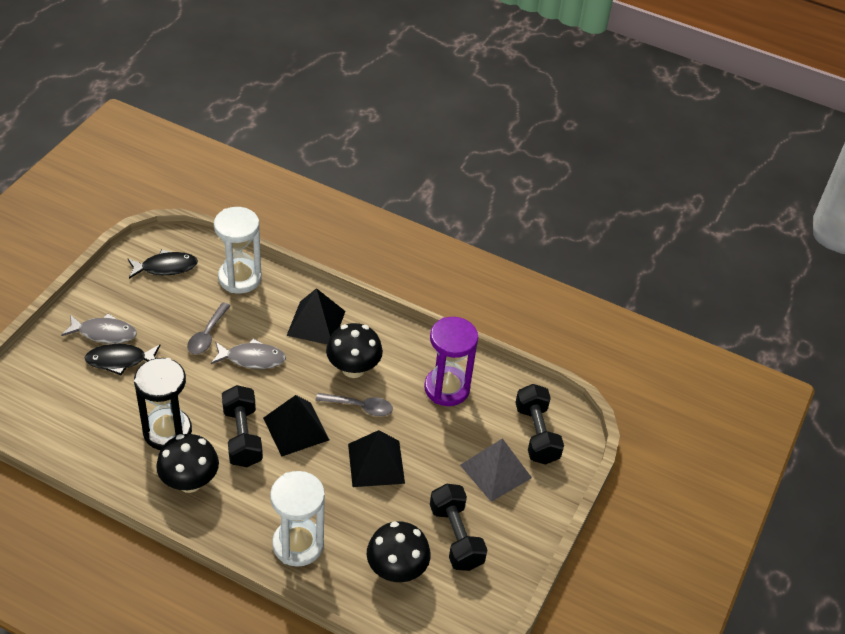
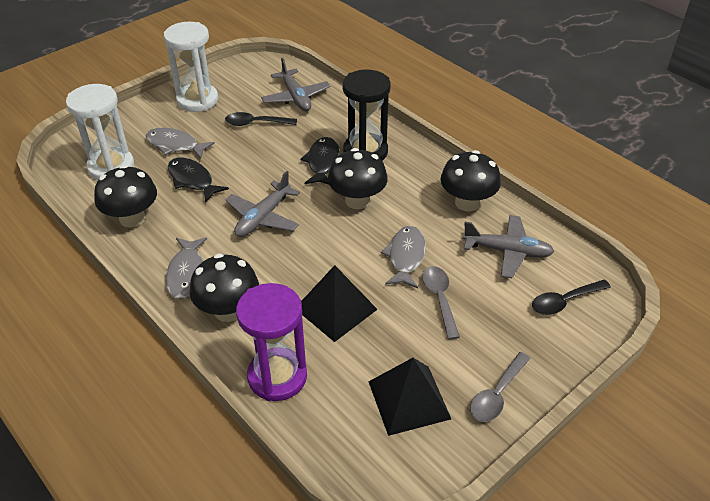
black dumbbell: 3 -> 0
black mushroom: 3 -> 4
black pyramid: 3 -> 2
black spoon: 0 -> 2
grey fish: 2 -> 3
grey plane: 0 -> 3
grey pyramid: 1 -> 0

